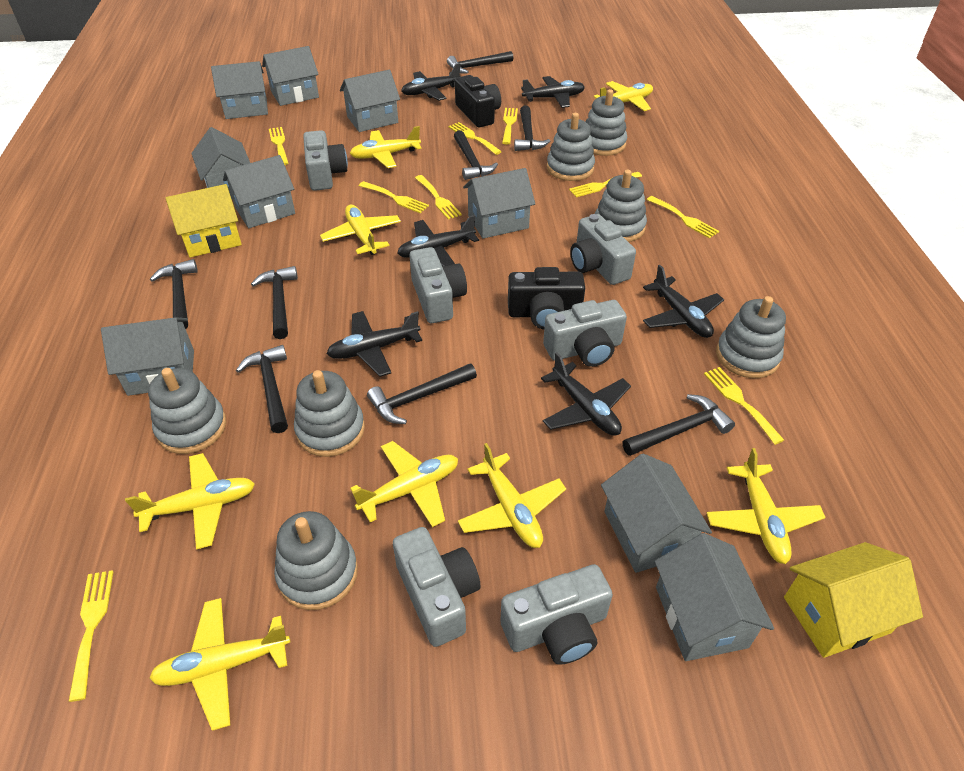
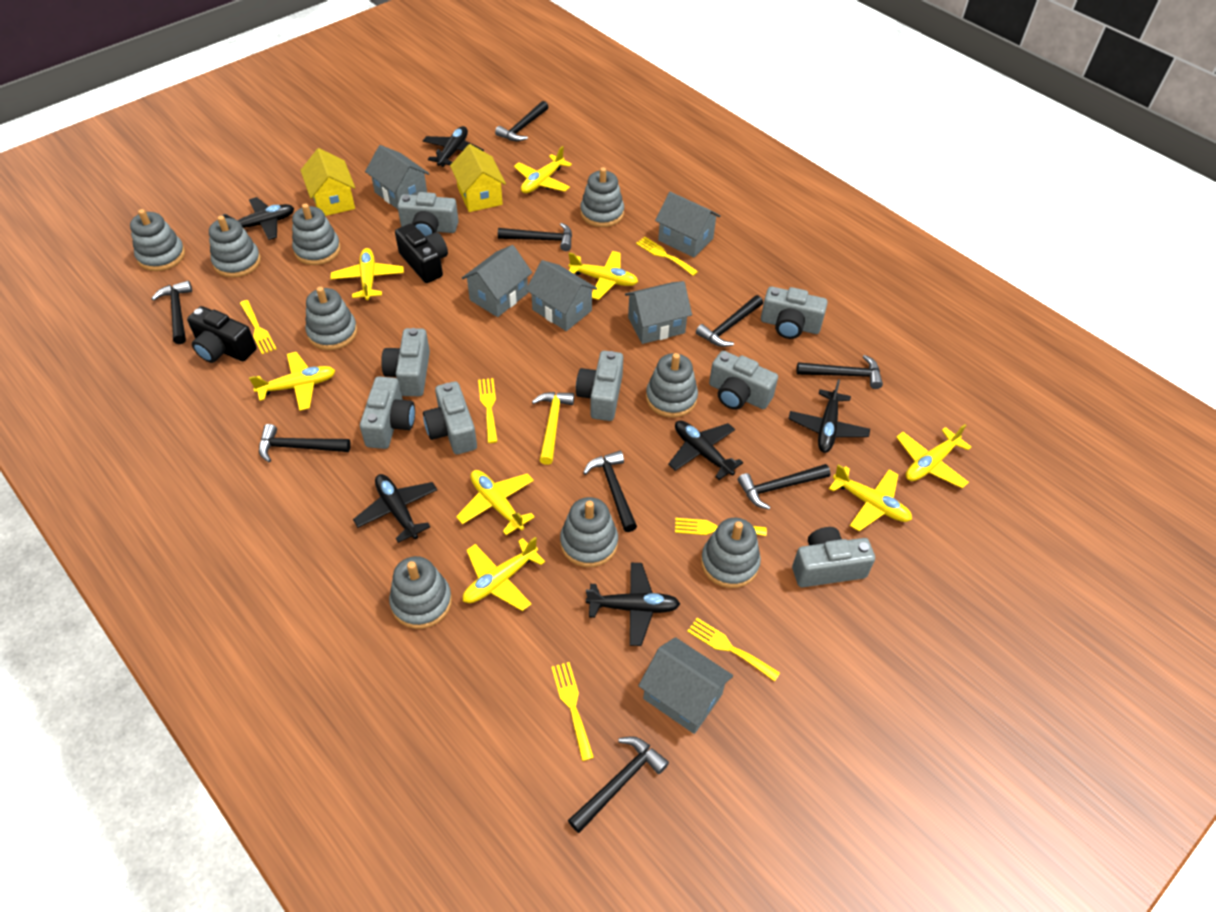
black hammer: 8 -> 9
grey camera: 6 -> 8
grey house: 9 -> 6
grey stacking toy: 7 -> 9
yellow fork: 9 -> 6
yellow hammer: 0 -> 1

